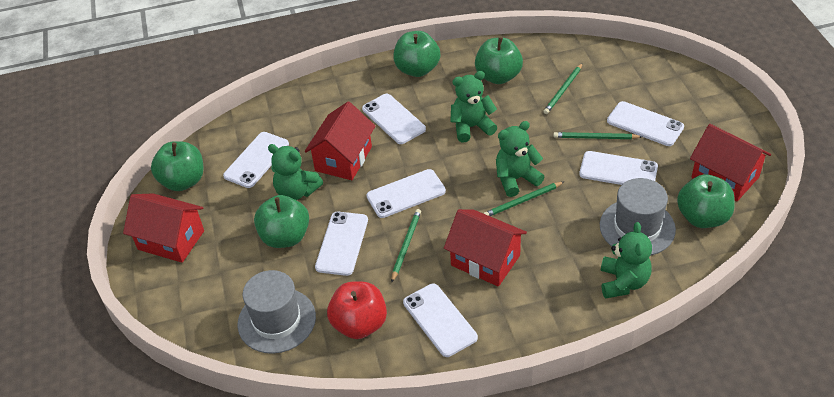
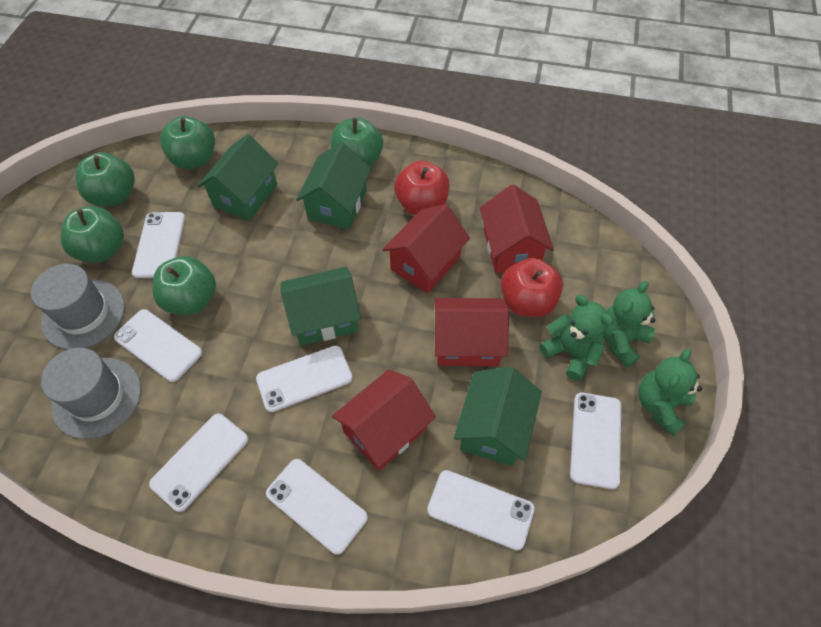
green house: 0 -> 4
green pencil: 4 -> 0
green teddy bear: 4 -> 3
red apple: 1 -> 2

